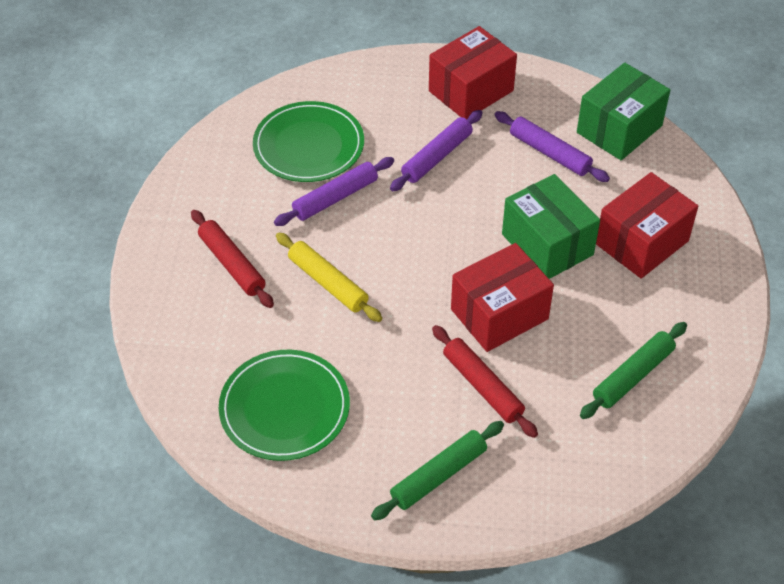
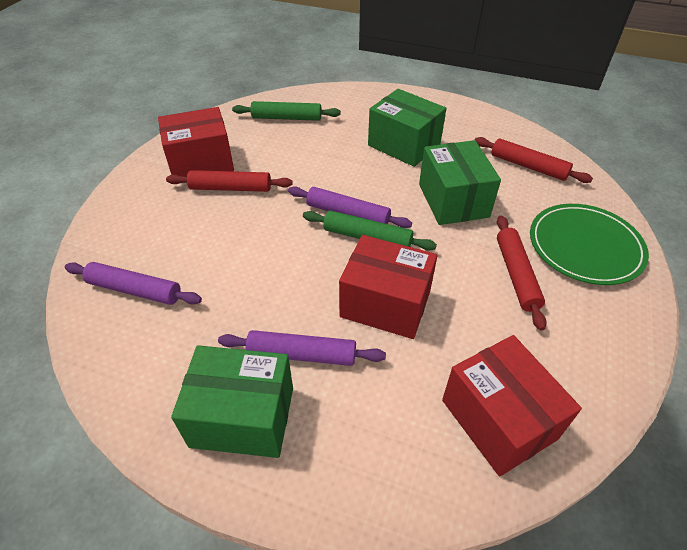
green box: 2 -> 3
green plate: 2 -> 1
red rolling pin: 2 -> 3
yellow rolling pin: 1 -> 0

